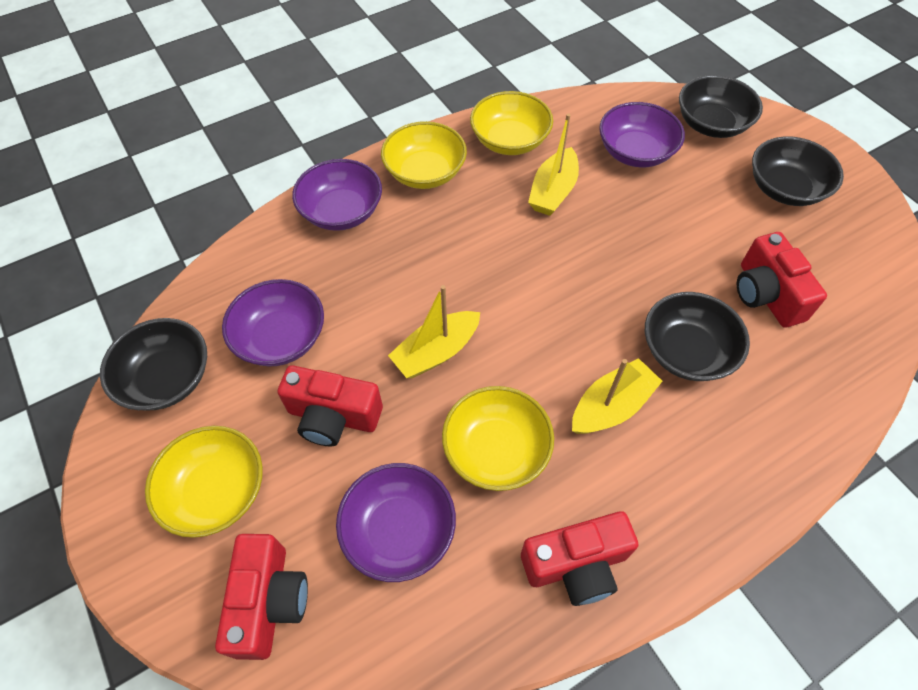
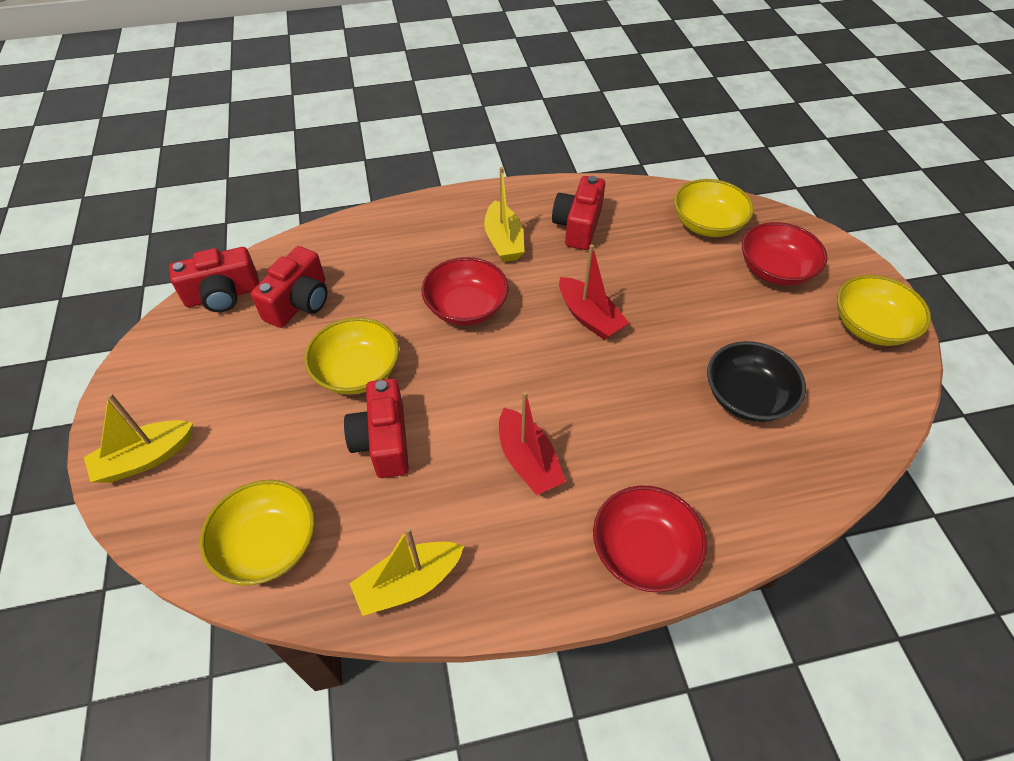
black bowl: 4 -> 1
purple bowl: 4 -> 0
red boat: 0 -> 2
red bowl: 0 -> 3

